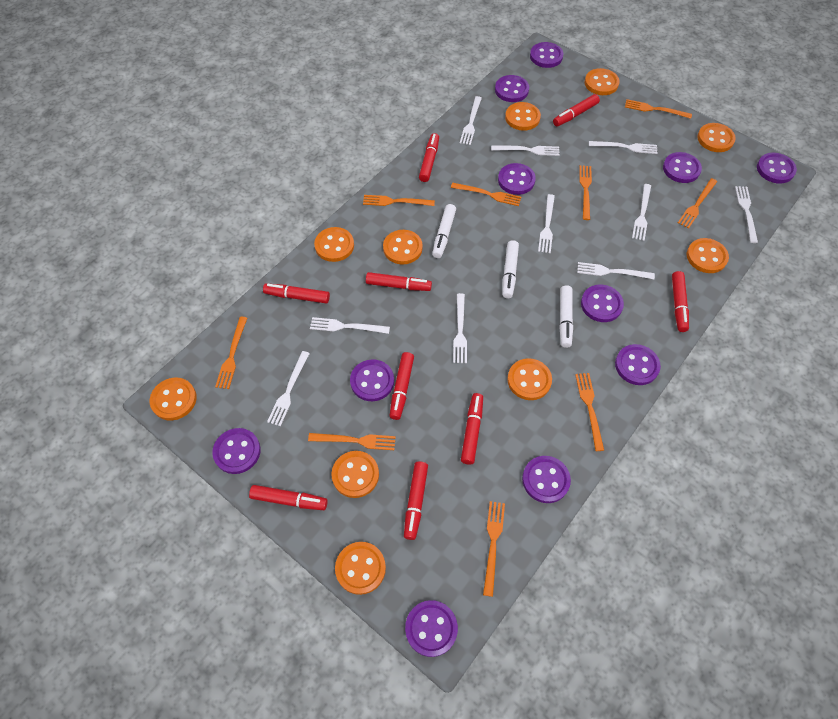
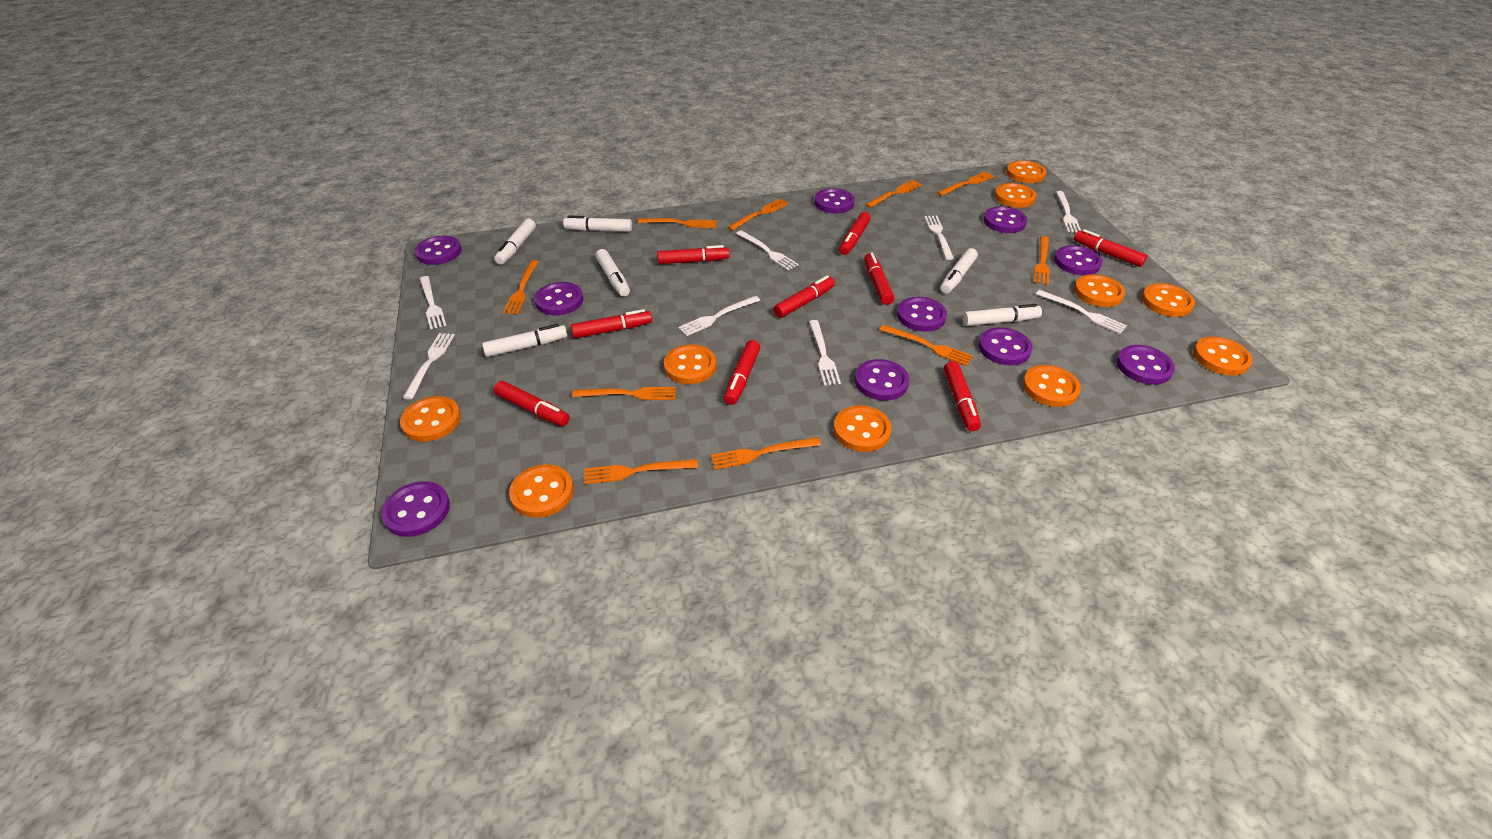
orange fork: 9 -> 10
purple button: 11 -> 10
white fork: 10 -> 8
white marker: 3 -> 6

